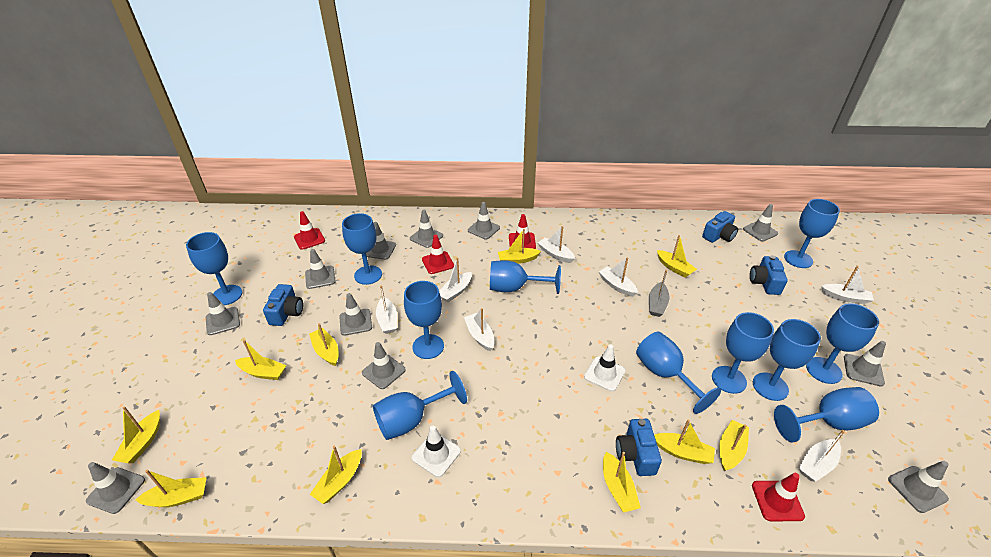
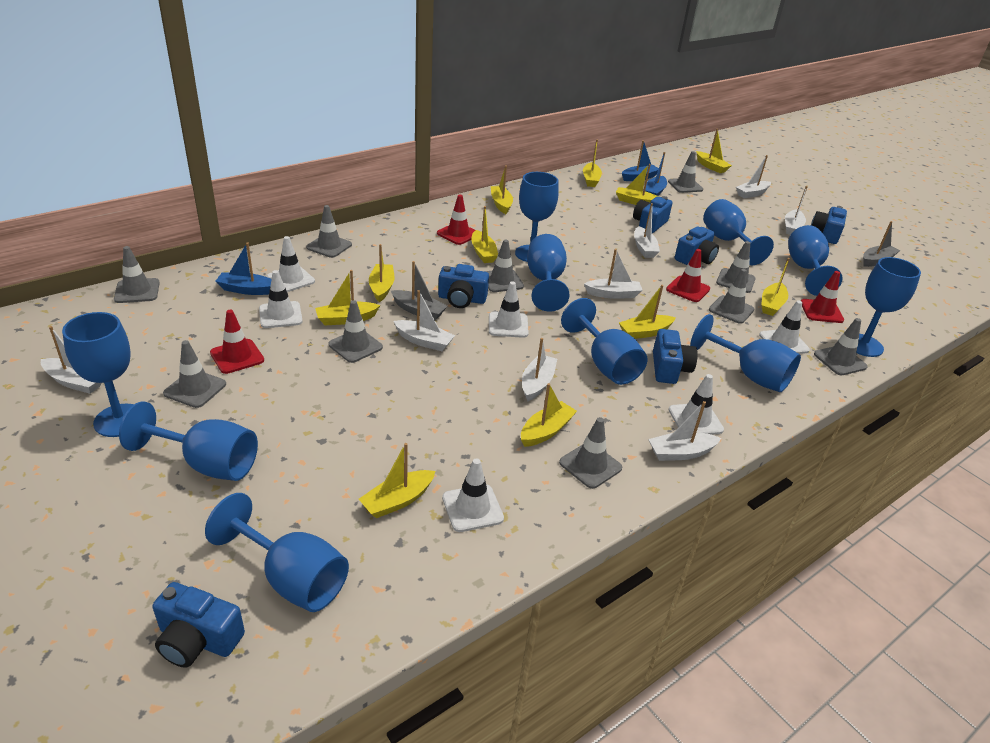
blue boat: 0 -> 3
blue camera: 4 -> 6
blue goblet: 11 -> 10
grey boat: 1 -> 2
grey traffic cone: 11 -> 10
white boat: 7 -> 8
white traffic cone: 2 -> 6
yellow boat: 10 -> 11

